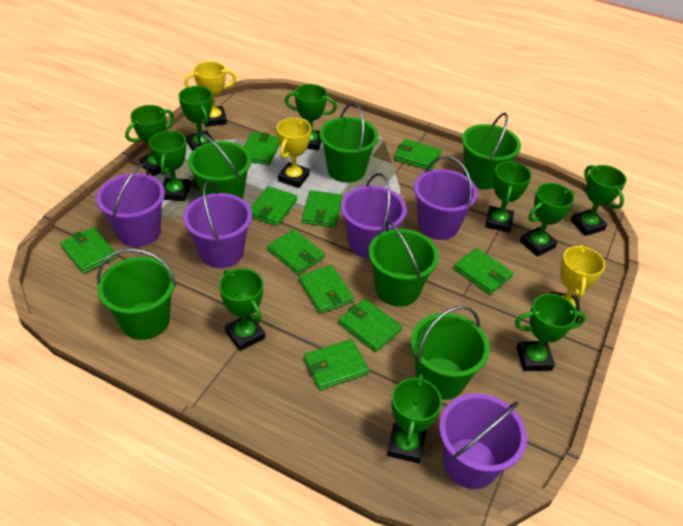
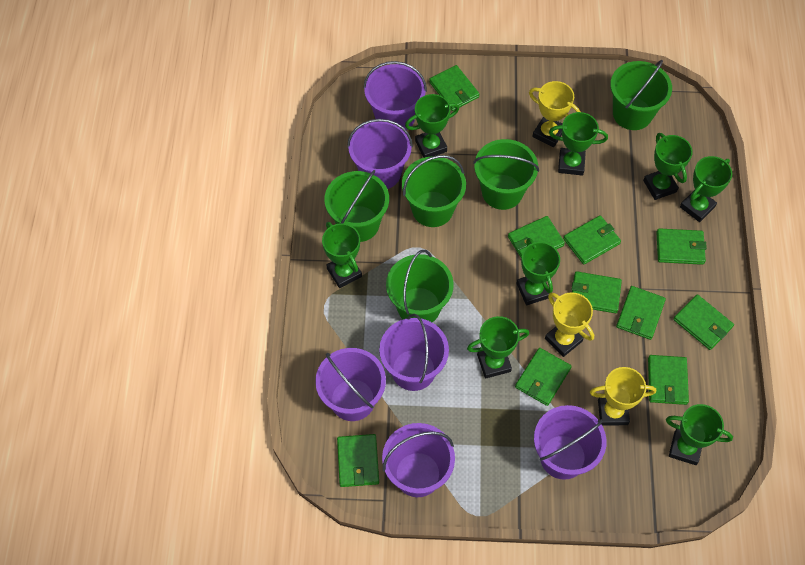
green bucket: 6 -> 5
green trophy: 10 -> 8
purple bucket: 5 -> 6

